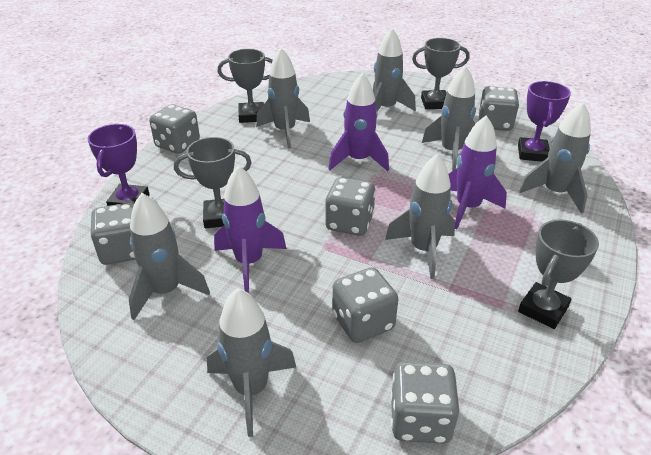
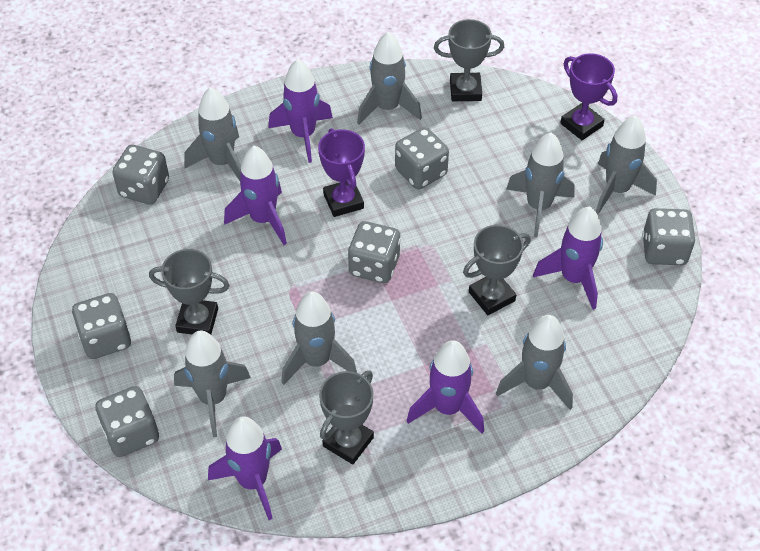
purple rocket: 3 -> 5

